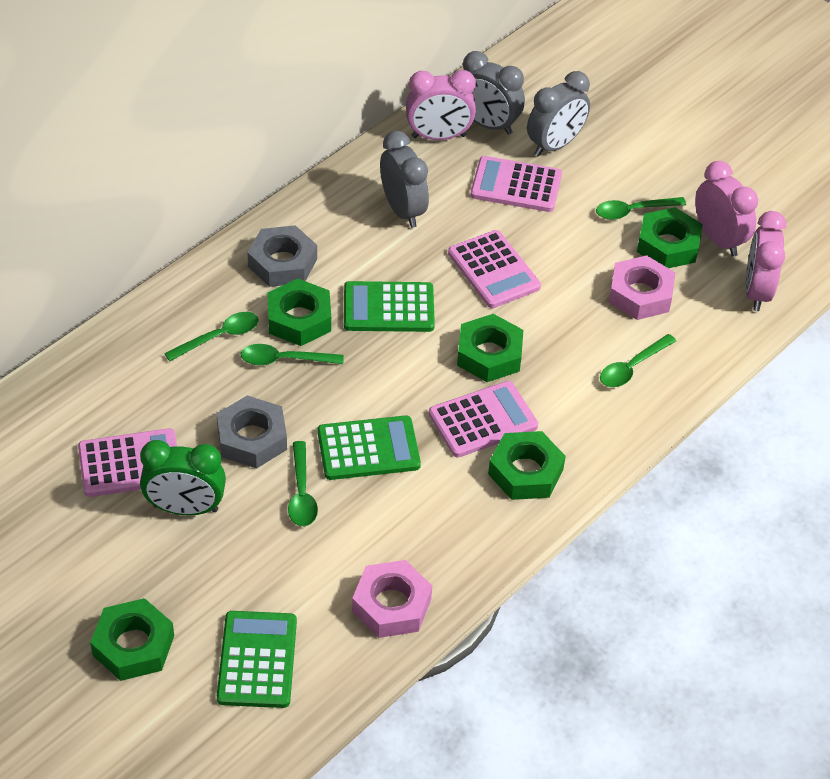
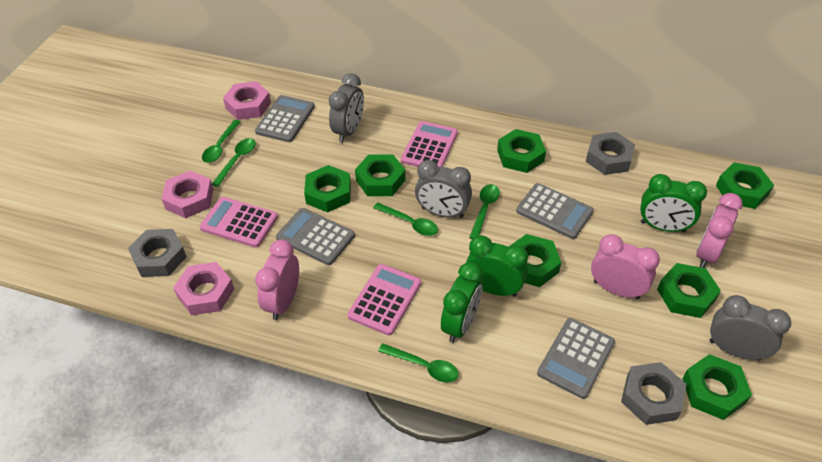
green calculator: 3 -> 0
green clock: 1 -> 3
green nut: 5 -> 7
grey calculator: 0 -> 4
grey nut: 2 -> 3
pink calculator: 4 -> 3
pink nut: 2 -> 3

